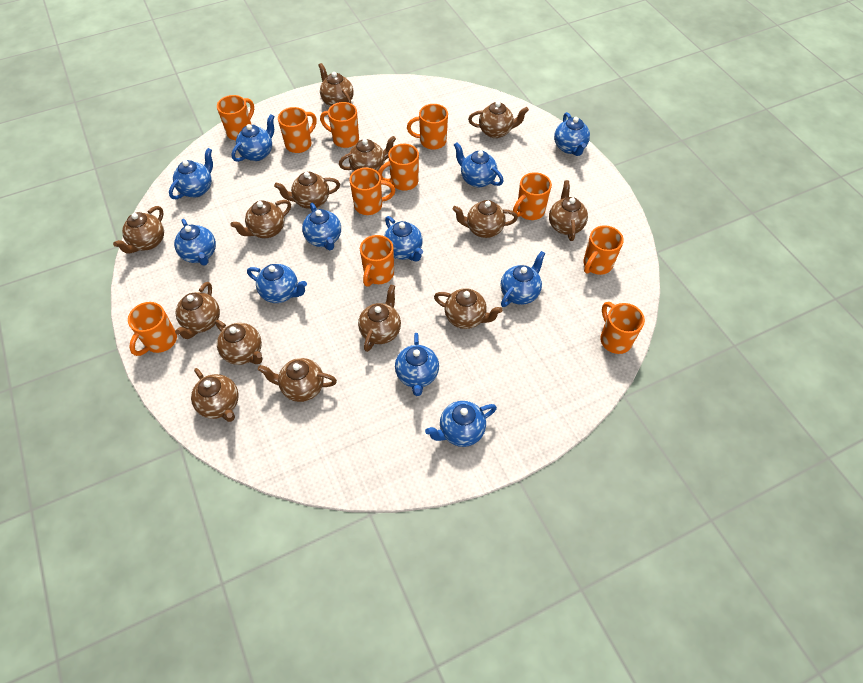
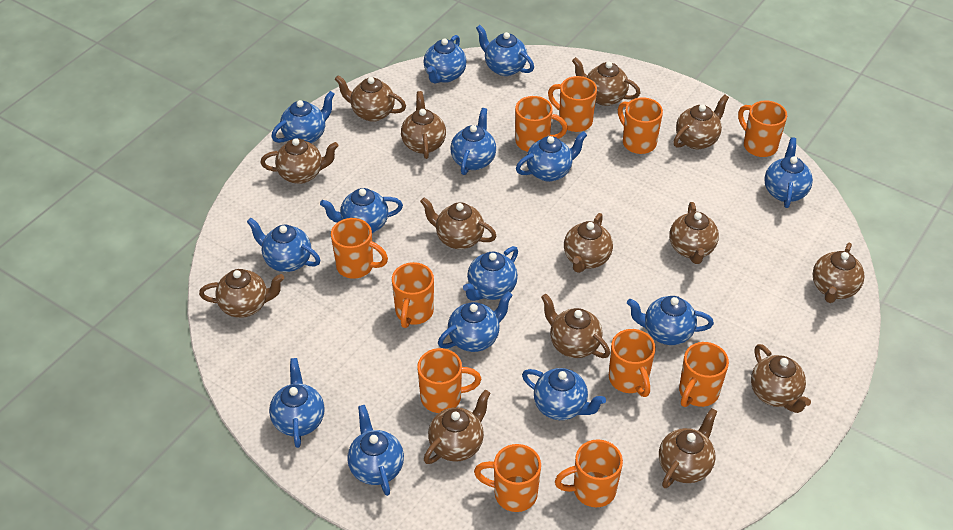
blue teapot: 11 -> 14

